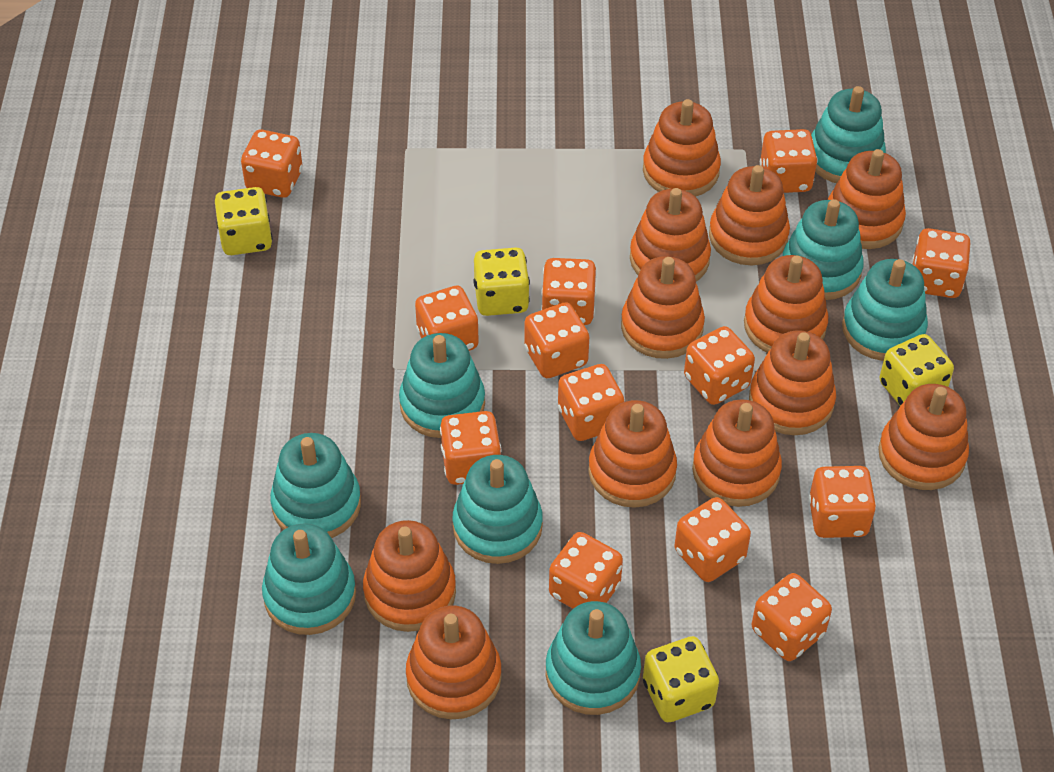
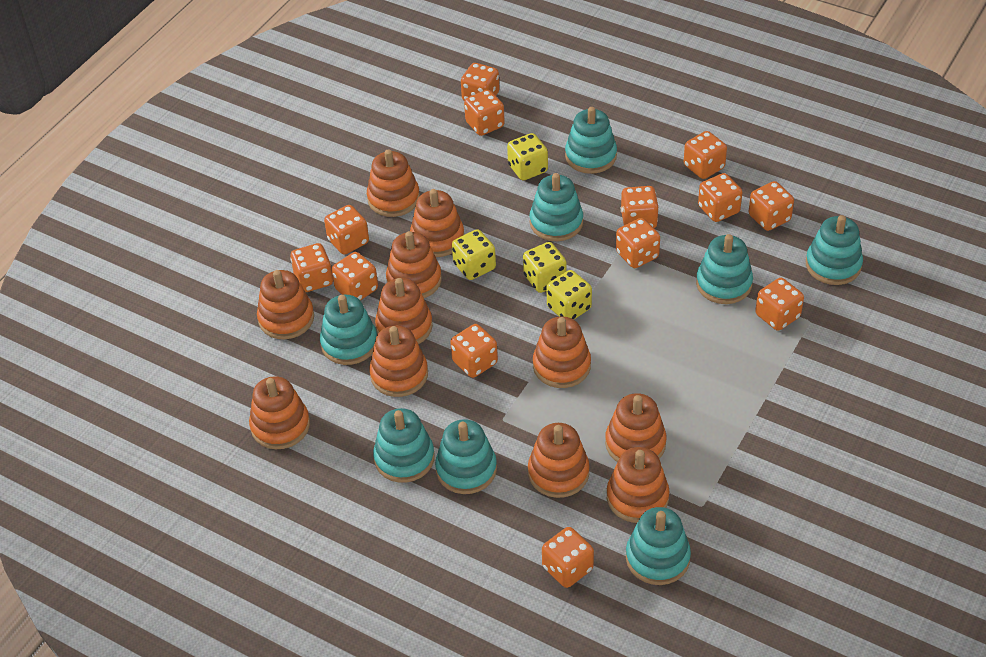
orange stacking toy: 12 -> 11

